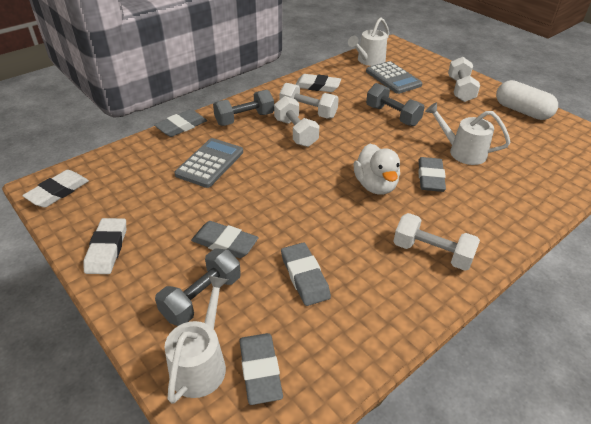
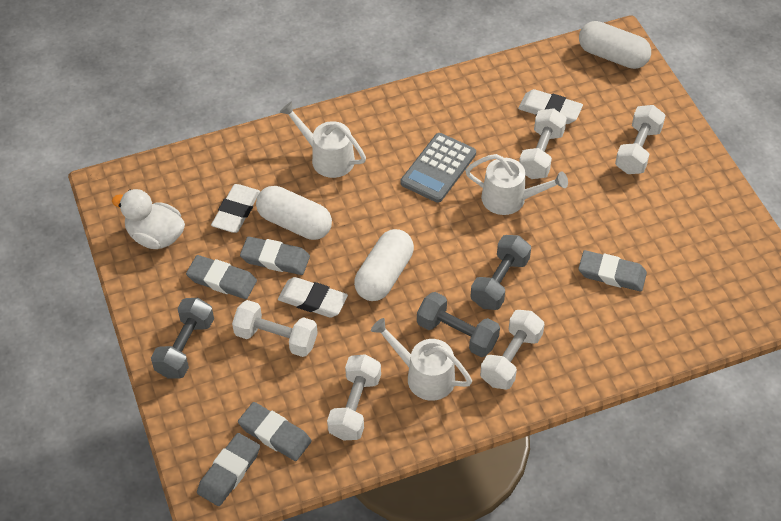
grey calculator: 2 -> 1
white capsule: 1 -> 3
white dumbbell: 4 -> 5

